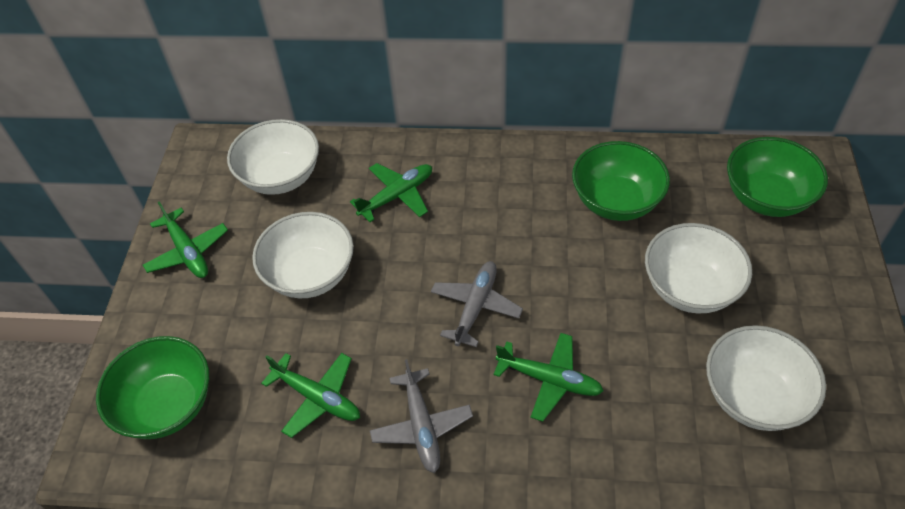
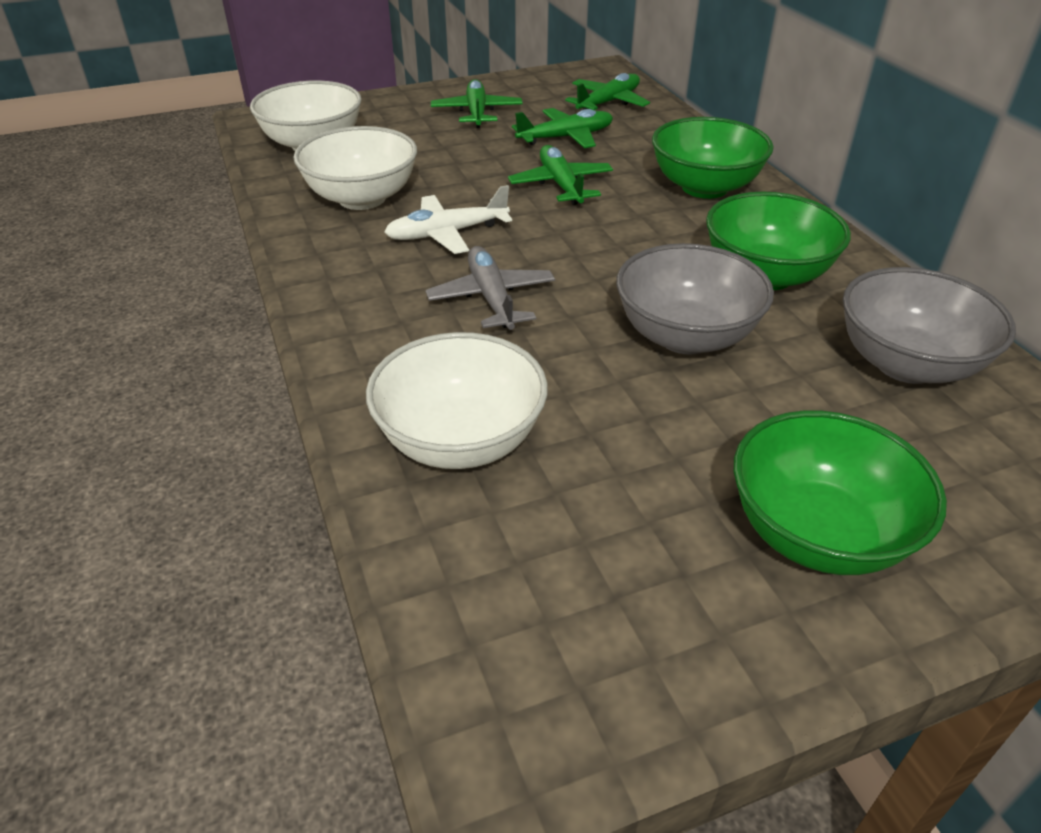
grey bowl: 0 -> 2
grey plane: 2 -> 1
white bowl: 4 -> 3
white plane: 0 -> 1

